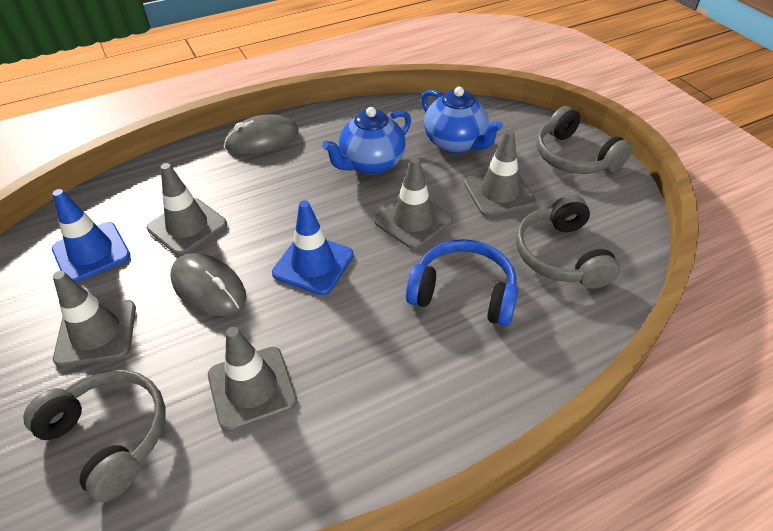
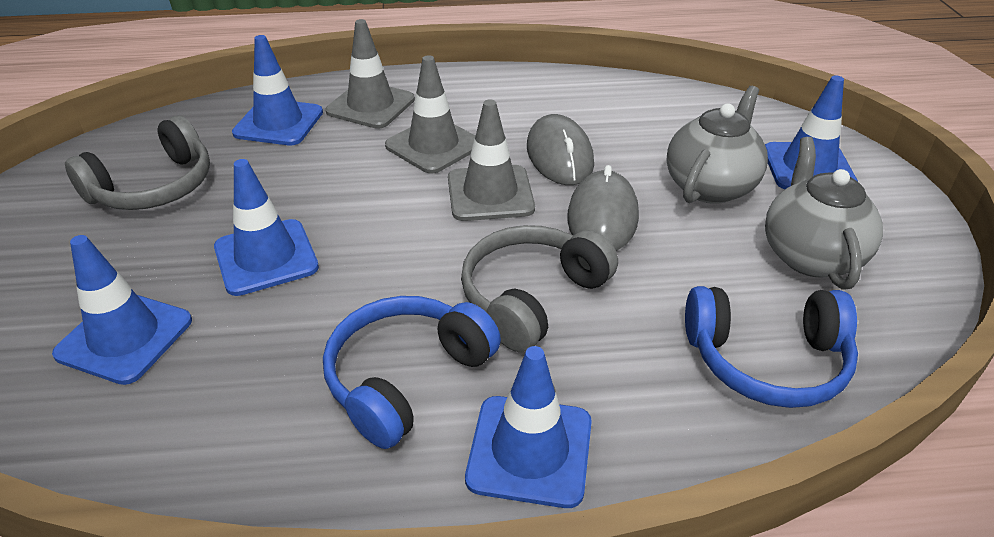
blue headphones: 1 -> 2
blue teapot: 2 -> 0
blue traffic cone: 2 -> 5
grey headphones: 3 -> 2
grey teapot: 0 -> 2
grey traffic cone: 5 -> 3

